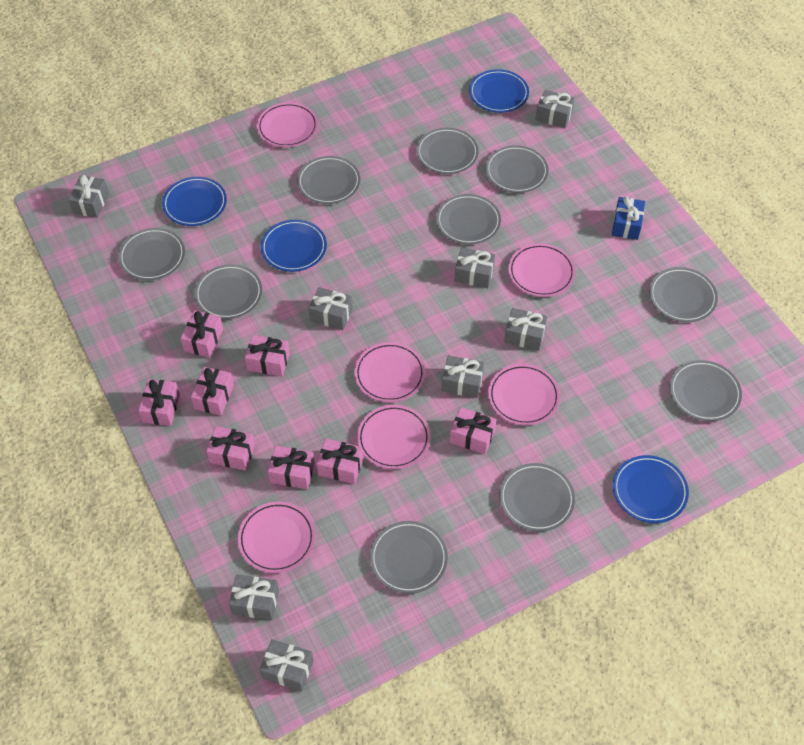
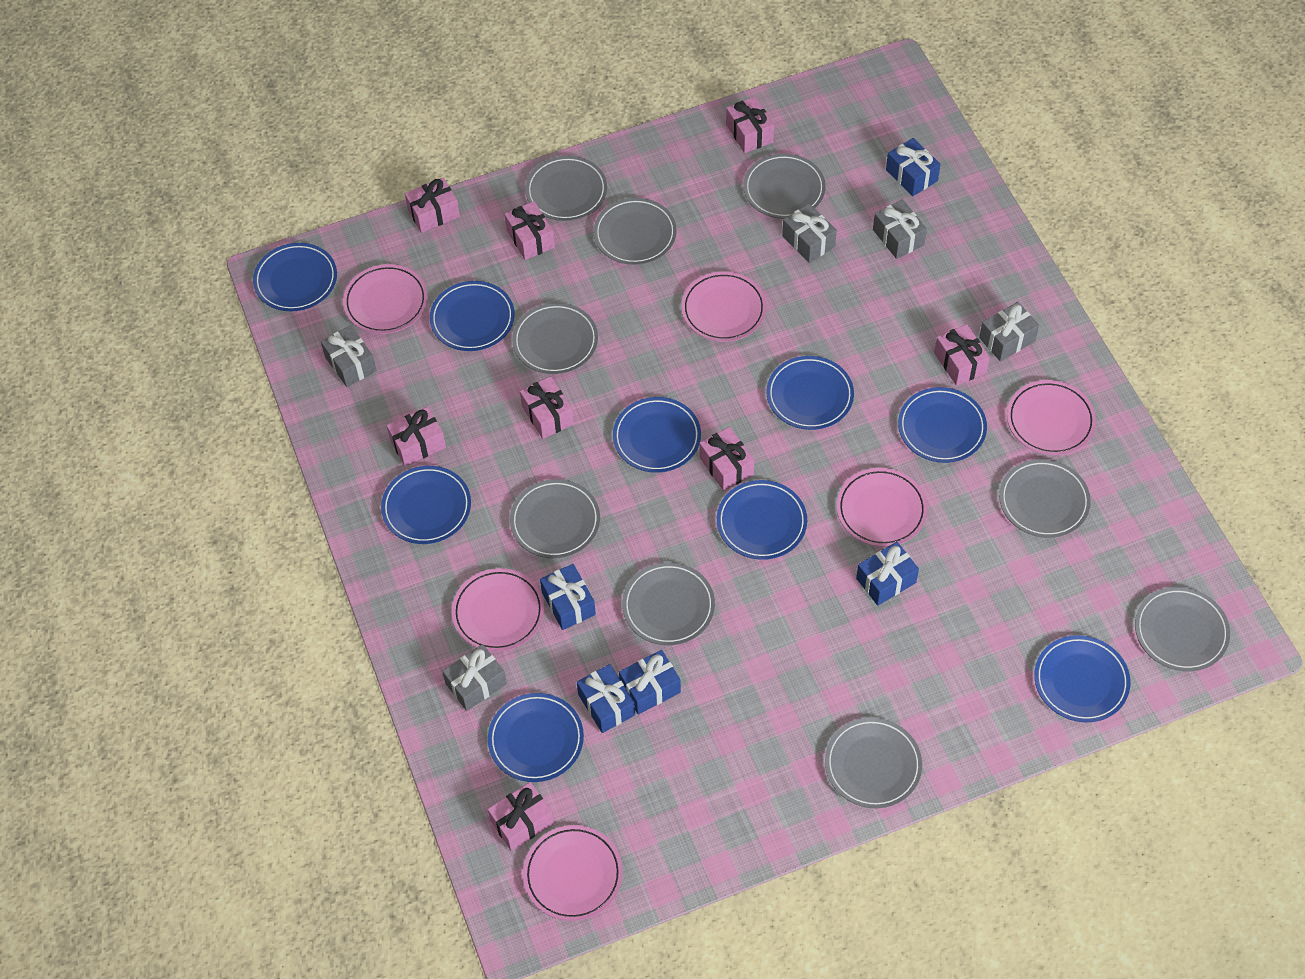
blue gift: 1 -> 5
blue plate: 4 -> 9
grey gift: 8 -> 5
grey plate: 10 -> 9

